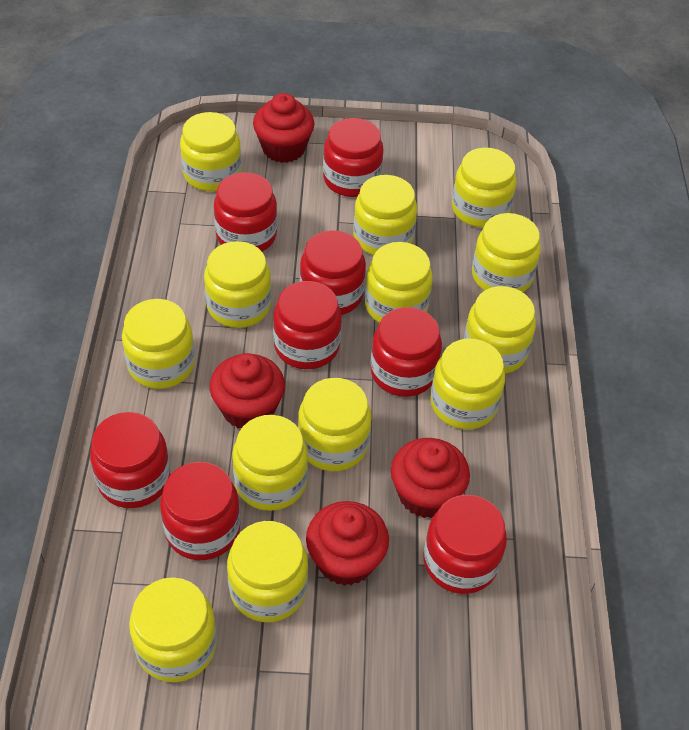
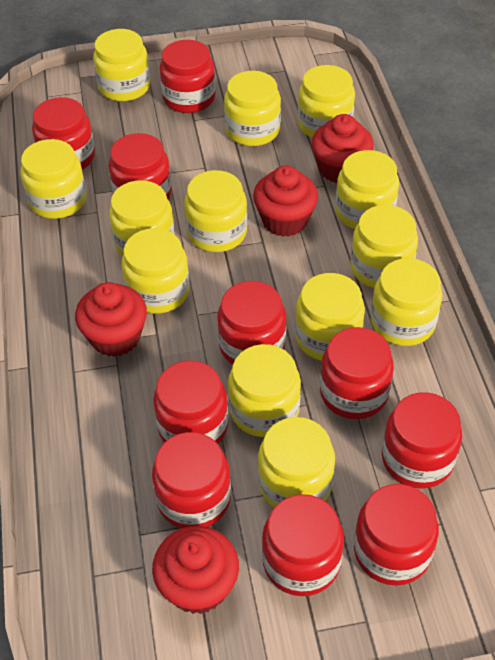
red jar: 8 -> 10

